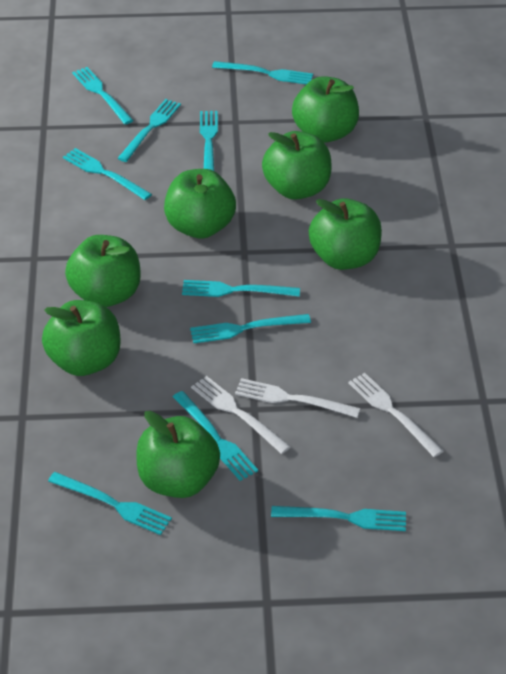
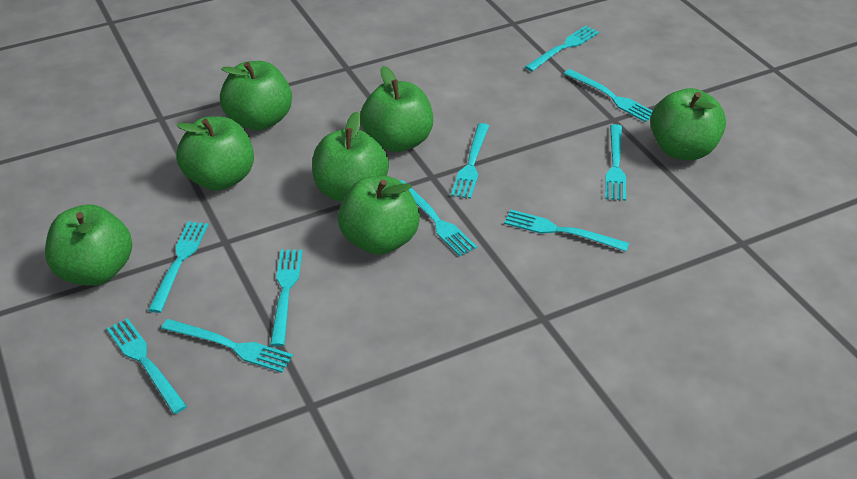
white fork: 3 -> 0

